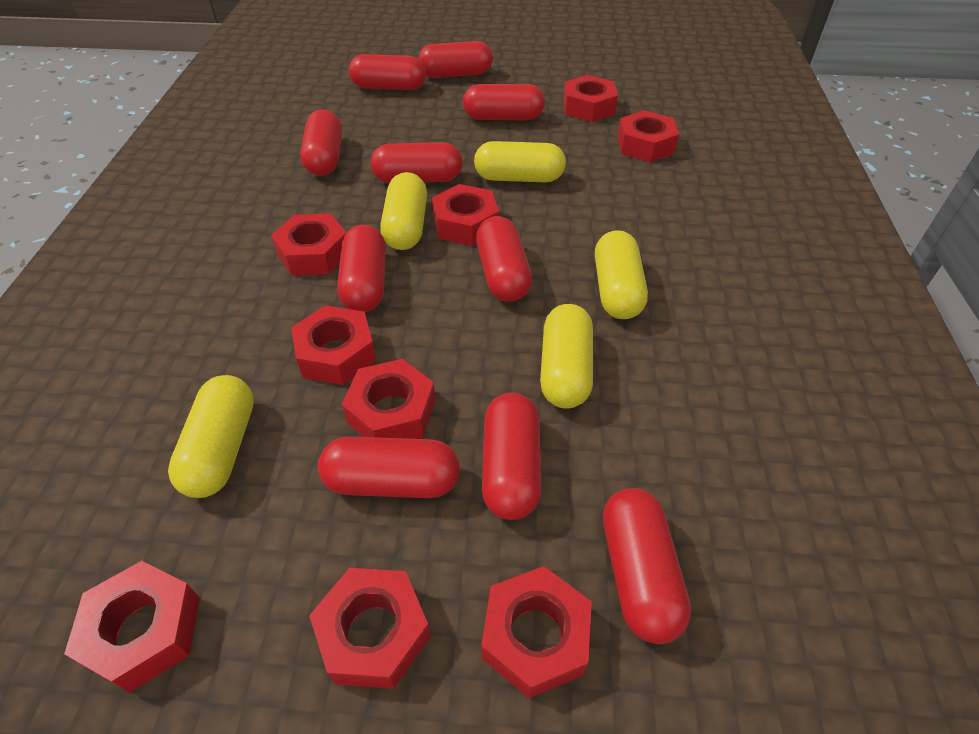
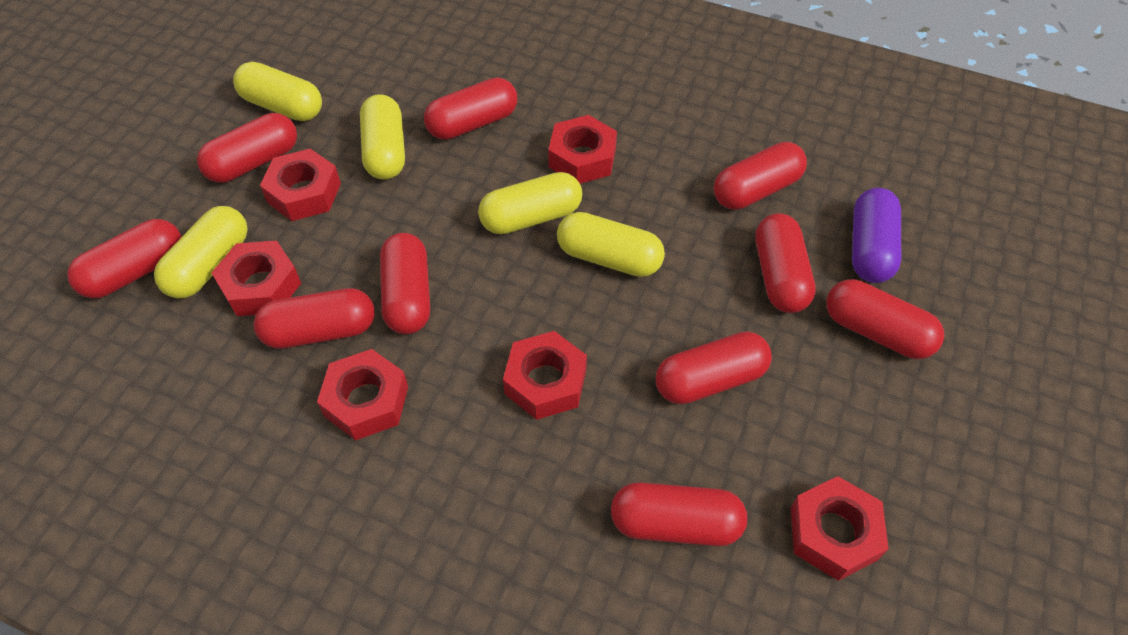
purple capsule: 0 -> 1
red nut: 9 -> 6

